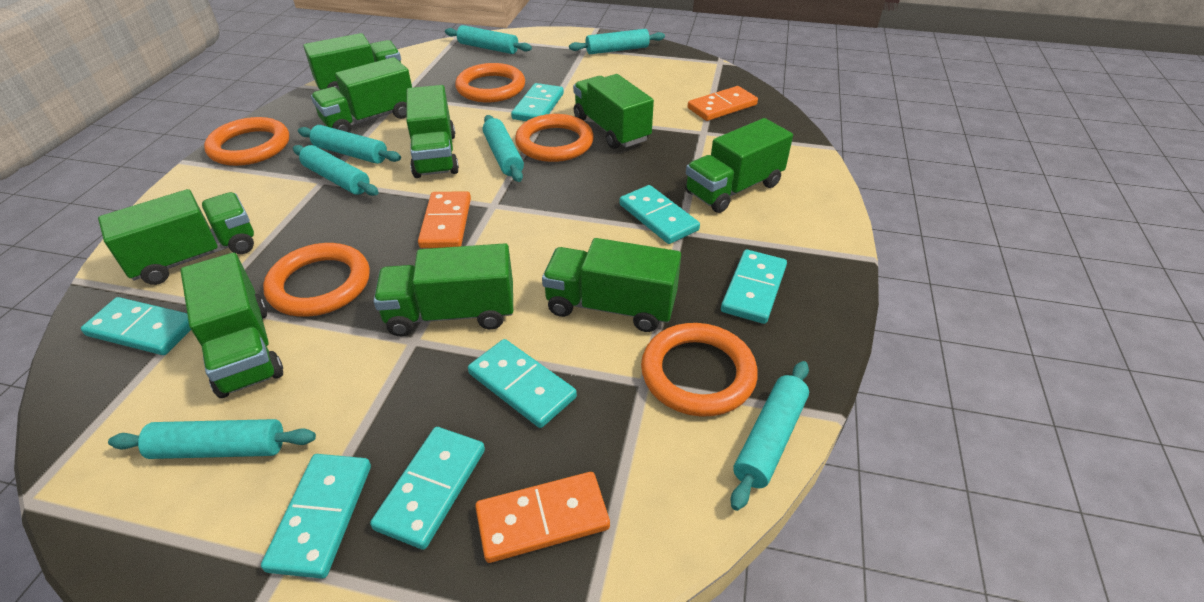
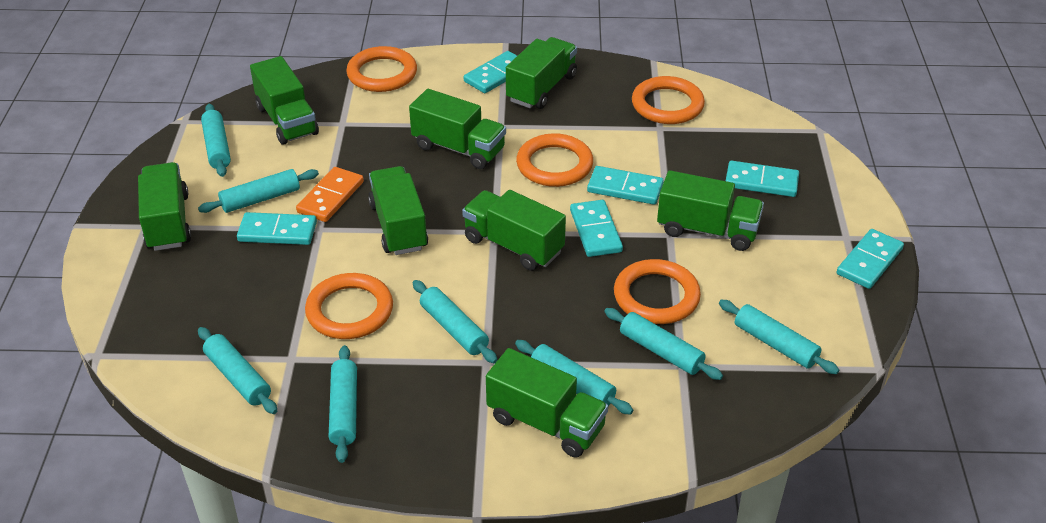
green truck: 9 -> 8
orange domino: 3 -> 1
turquoise domino: 7 -> 6
turquoise rolling pin: 7 -> 8

